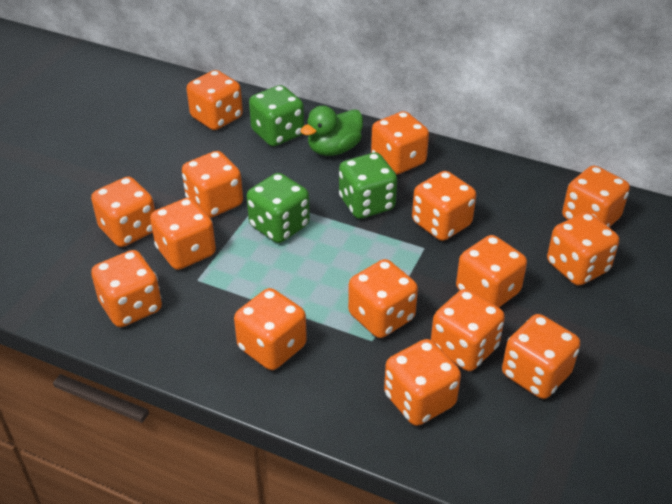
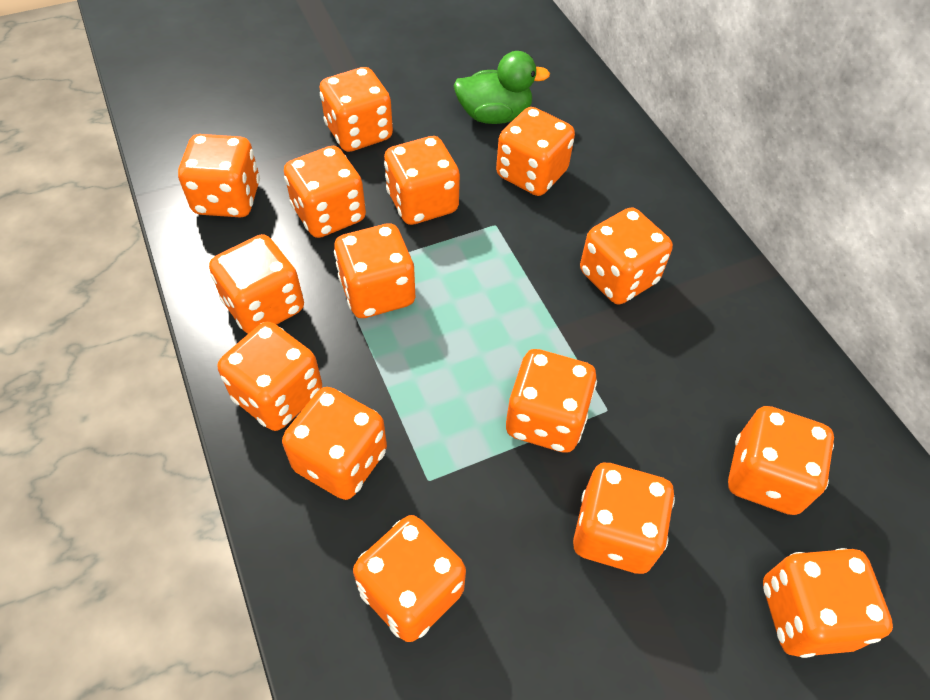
green dice: 3 -> 0

